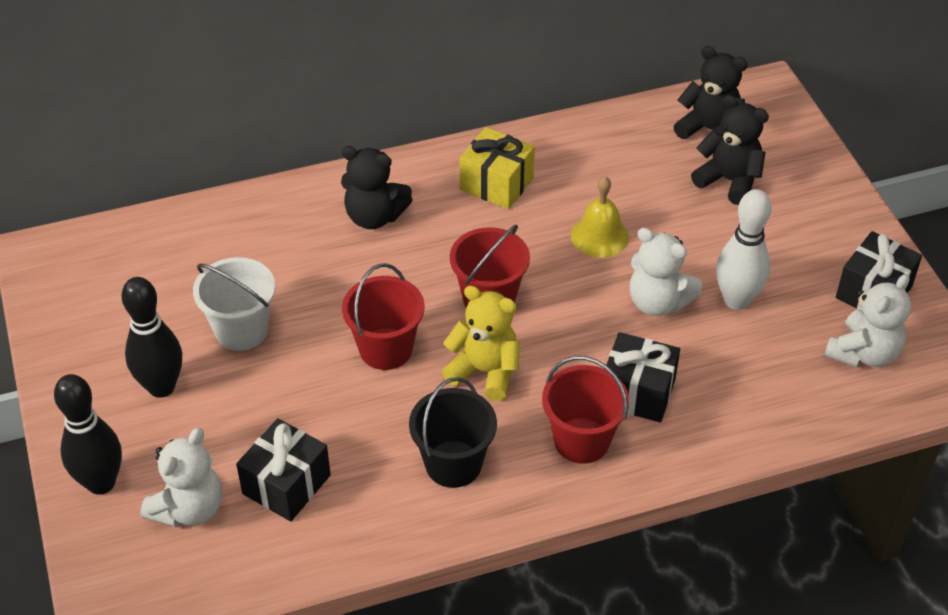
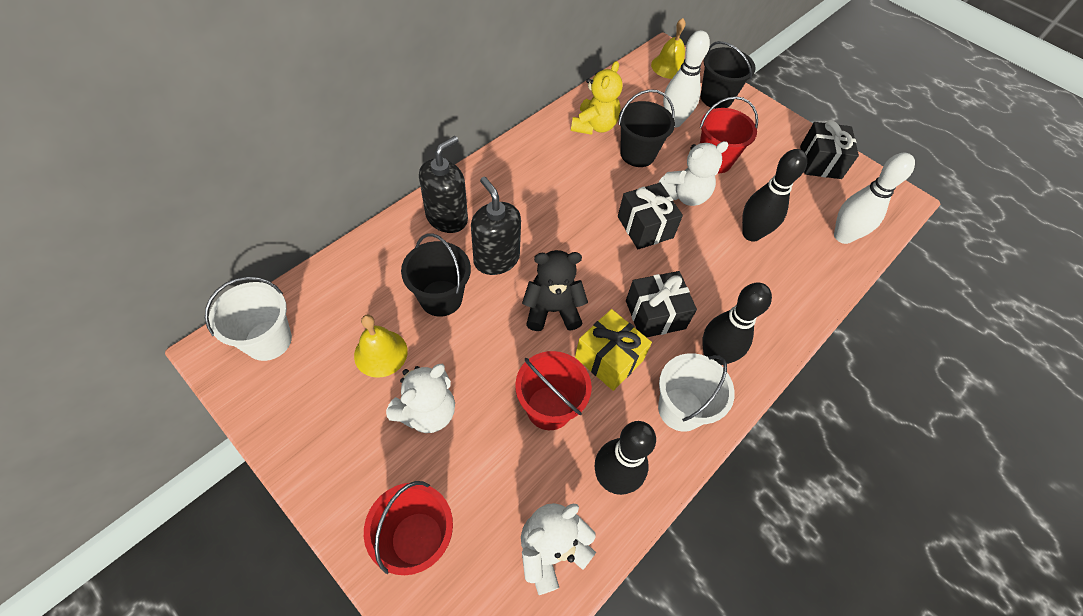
black bowling pin: 2 -> 3
black bucket: 1 -> 3
black soap dispenser: 0 -> 2
black teddy bear: 3 -> 1
white bowling pin: 1 -> 2
white bucket: 1 -> 2
yellow bell: 1 -> 2

